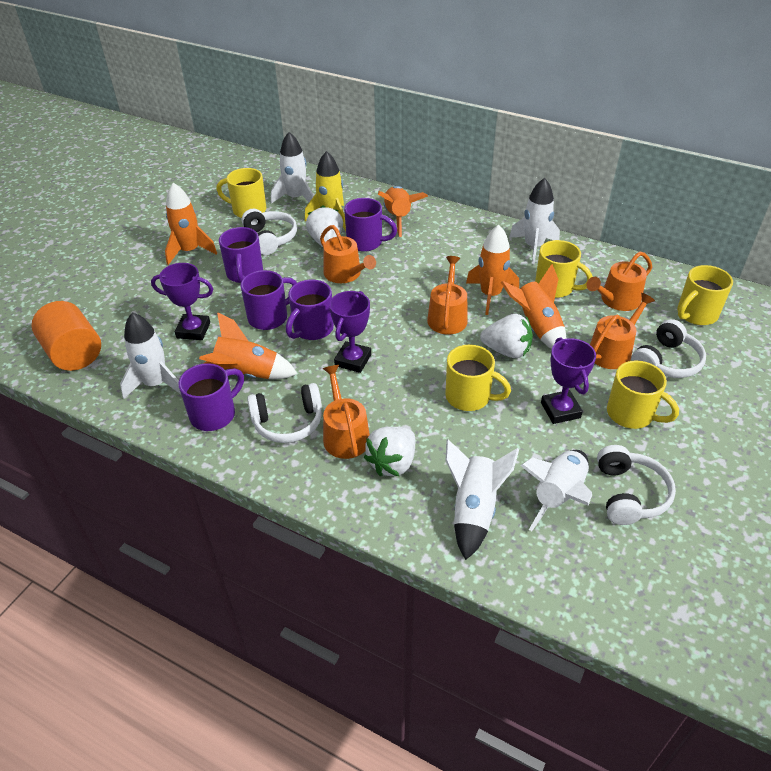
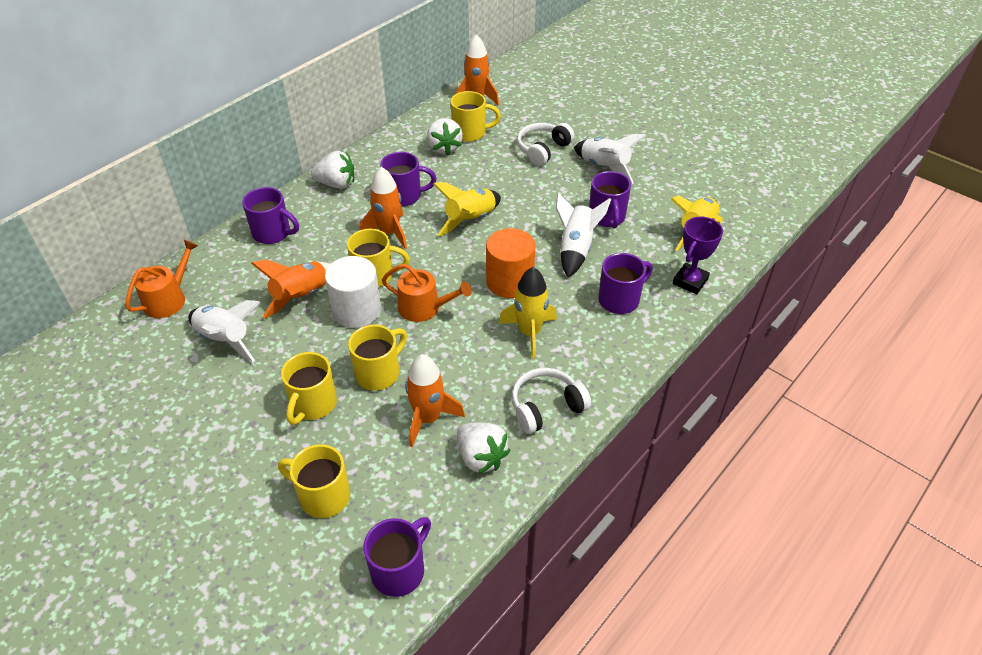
orange rocket: 5 -> 4
orange watering can: 5 -> 2
purple trophy: 3 -> 1
white cylinder: 0 -> 1
white headphones: 4 -> 2
white rocket: 5 -> 3
yellow rocket: 1 -> 3

